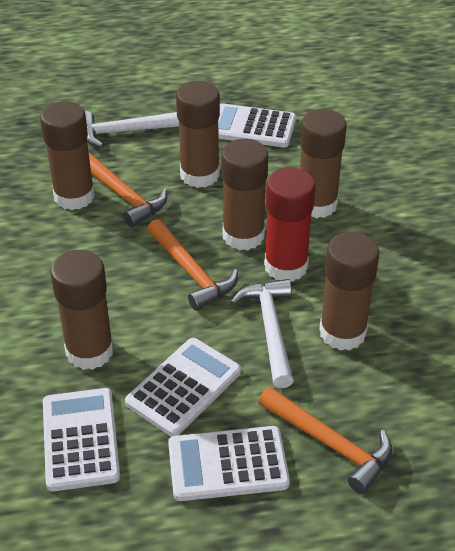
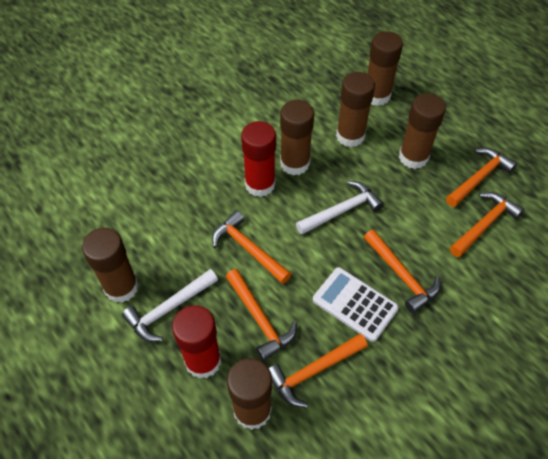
orange hammer: 3 -> 6
red glue stick: 1 -> 2
white calculator: 4 -> 1

